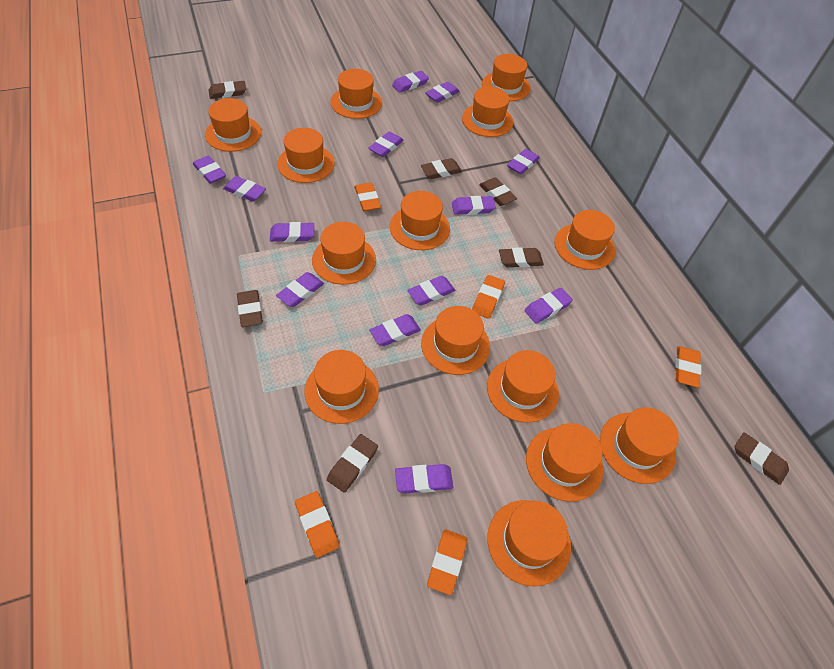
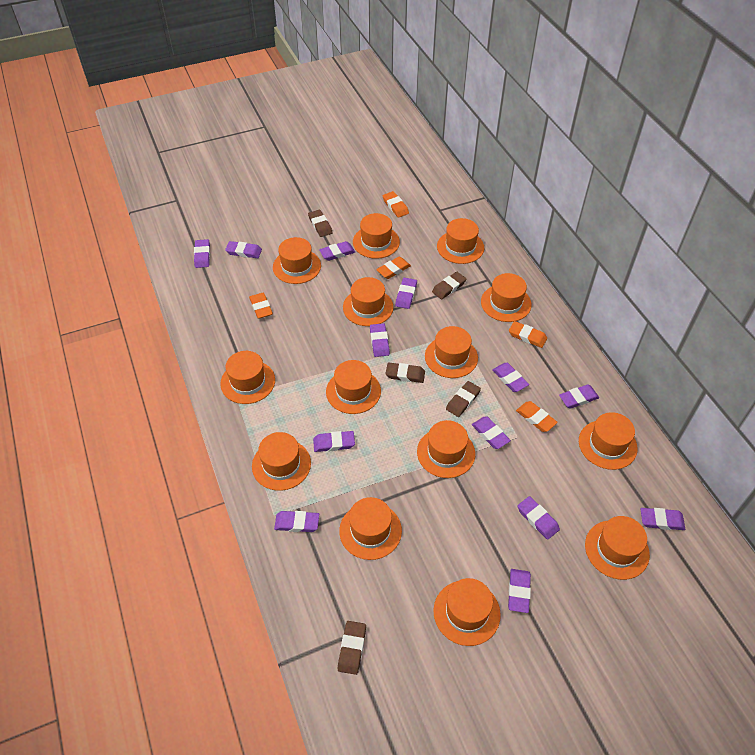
brown eraser: 7 -> 5

